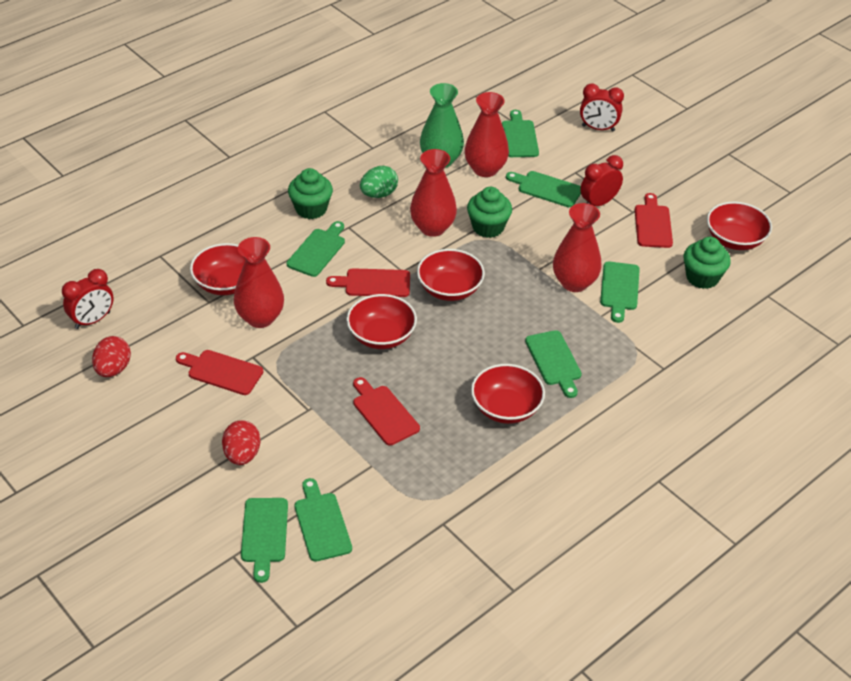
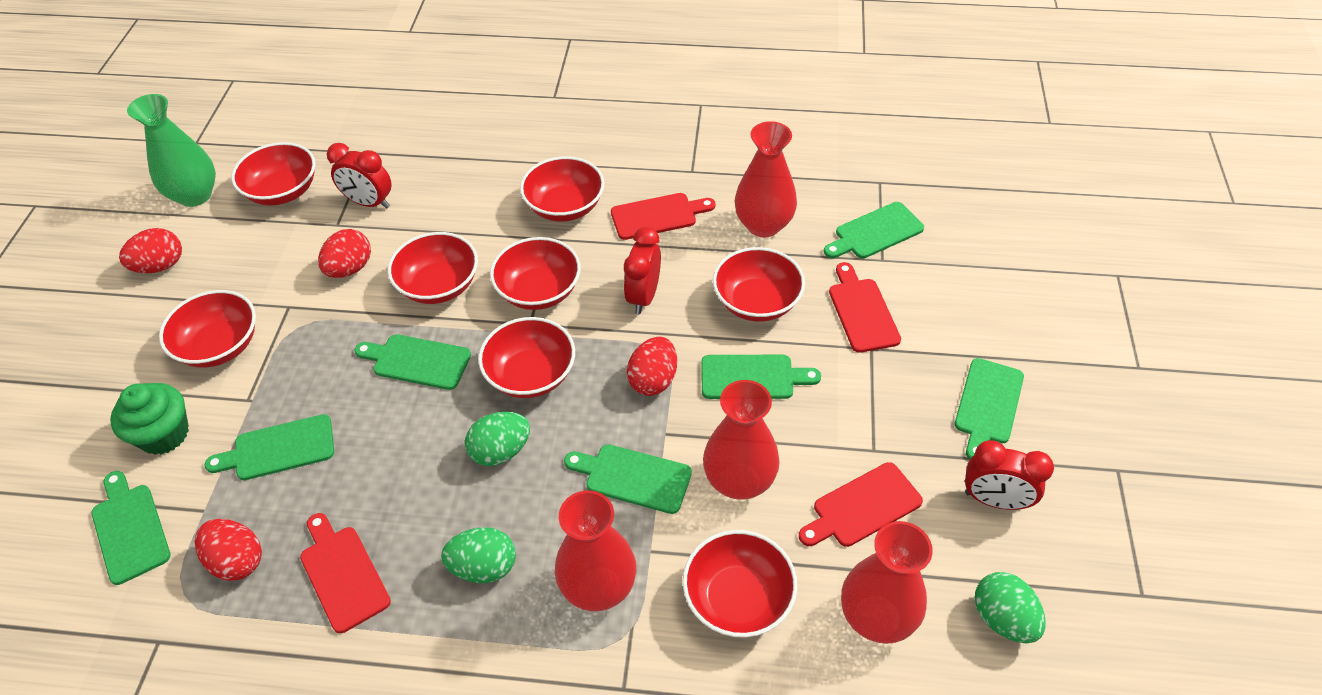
green cupcake: 3 -> 1
green egg: 1 -> 3
red bowl: 5 -> 8
red egg: 2 -> 4

